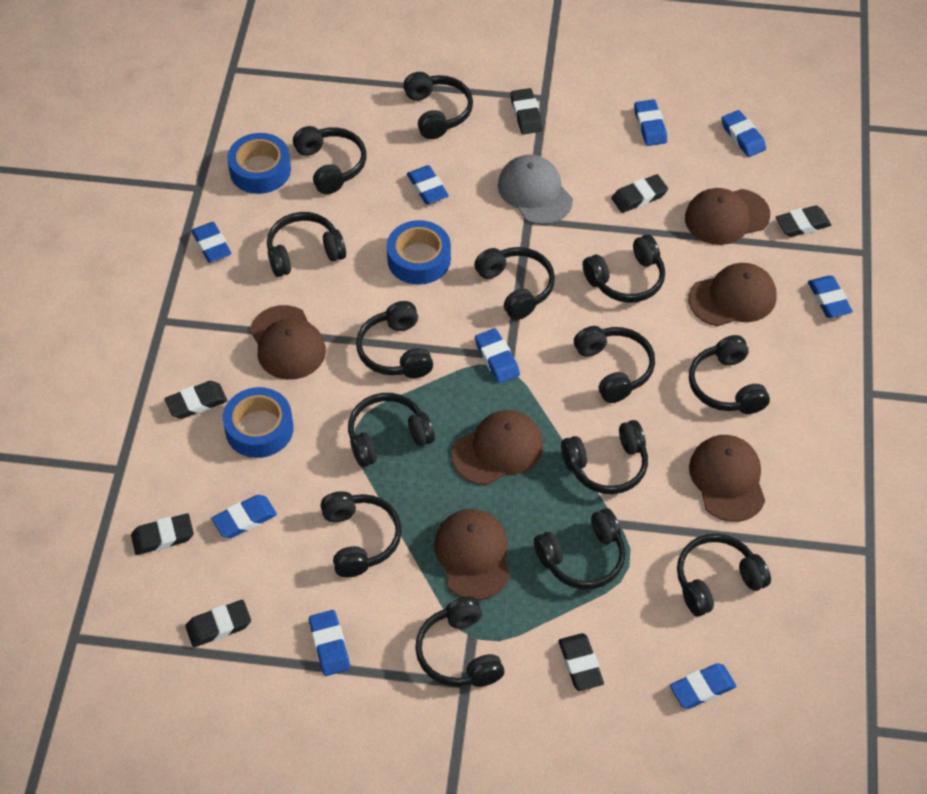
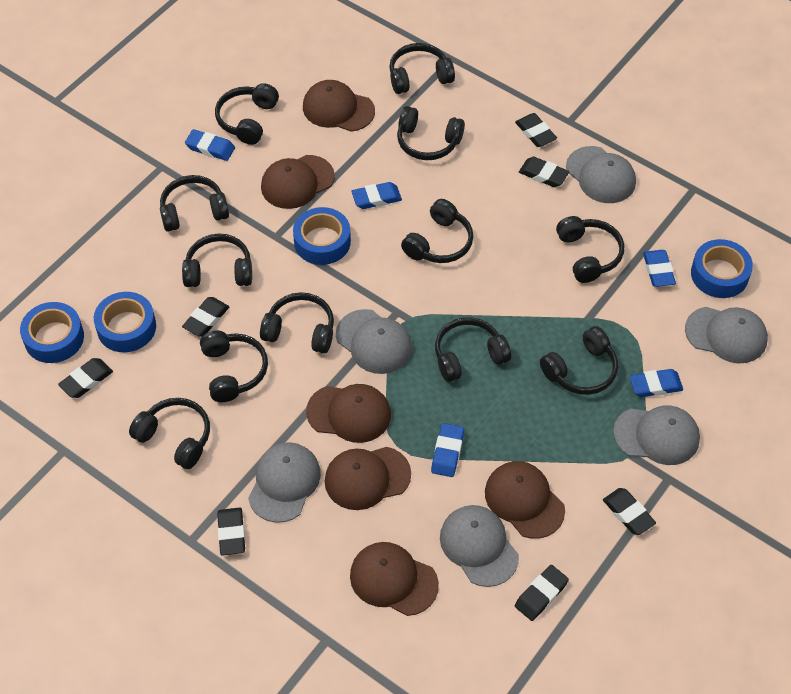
black headphones: 14 -> 12
blue eraser: 9 -> 5
blue tape: 3 -> 4
grey cap: 1 -> 6

